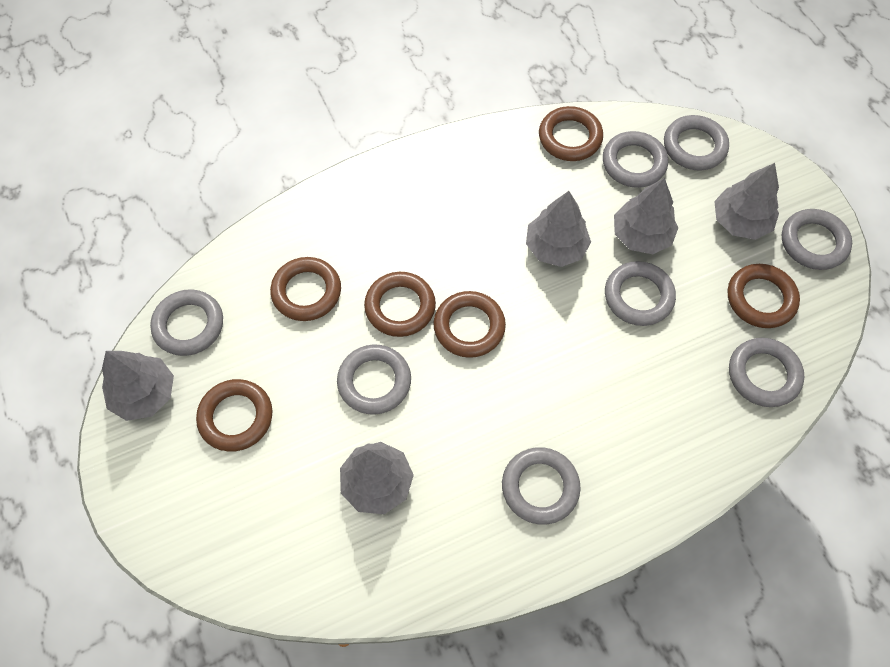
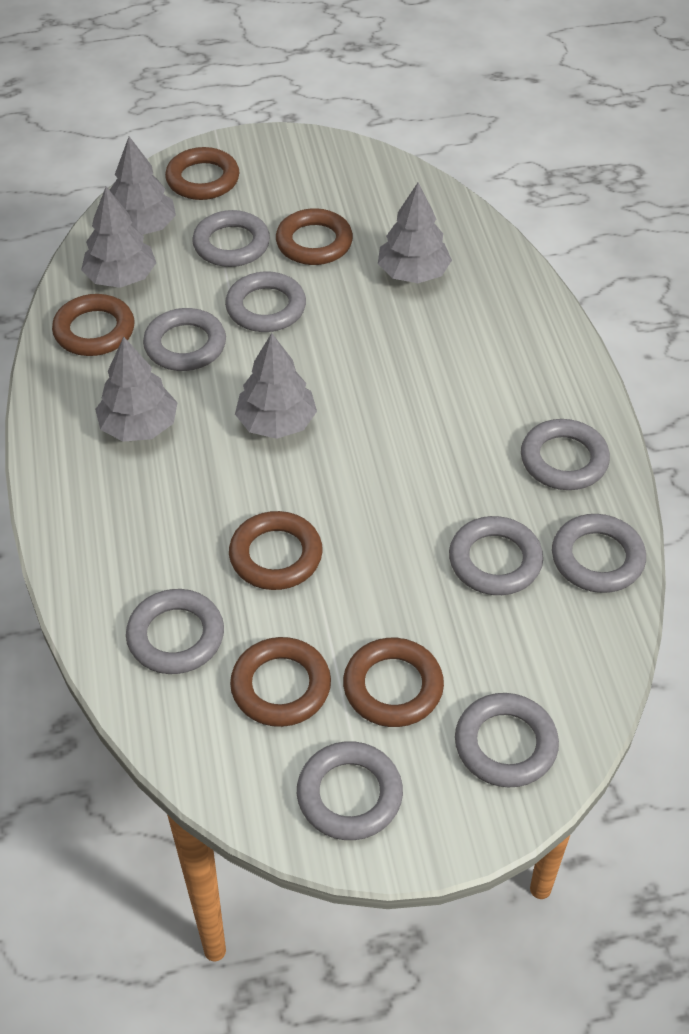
grey ring: 8 -> 9

